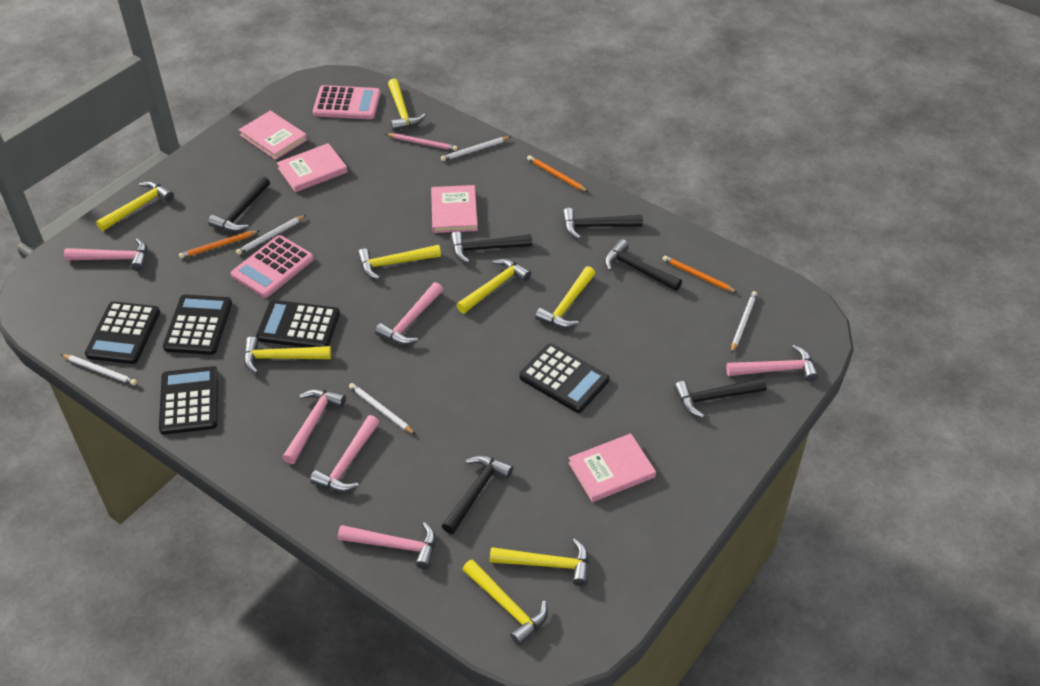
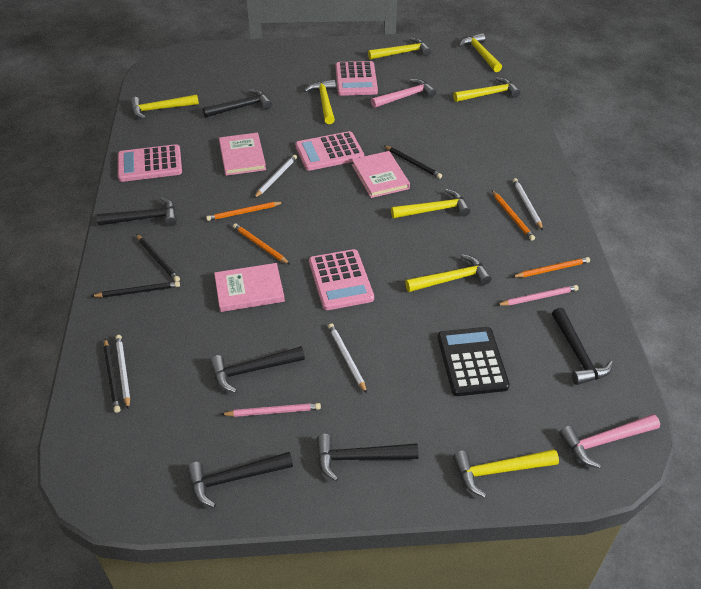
black calculator: 5 -> 1
black pencil: 0 -> 4
orange pencil: 3 -> 4
pink book: 4 -> 3
pink calculator: 2 -> 4
pink hammer: 6 -> 2
pink pencil: 1 -> 2
white pencil: 5 -> 4

